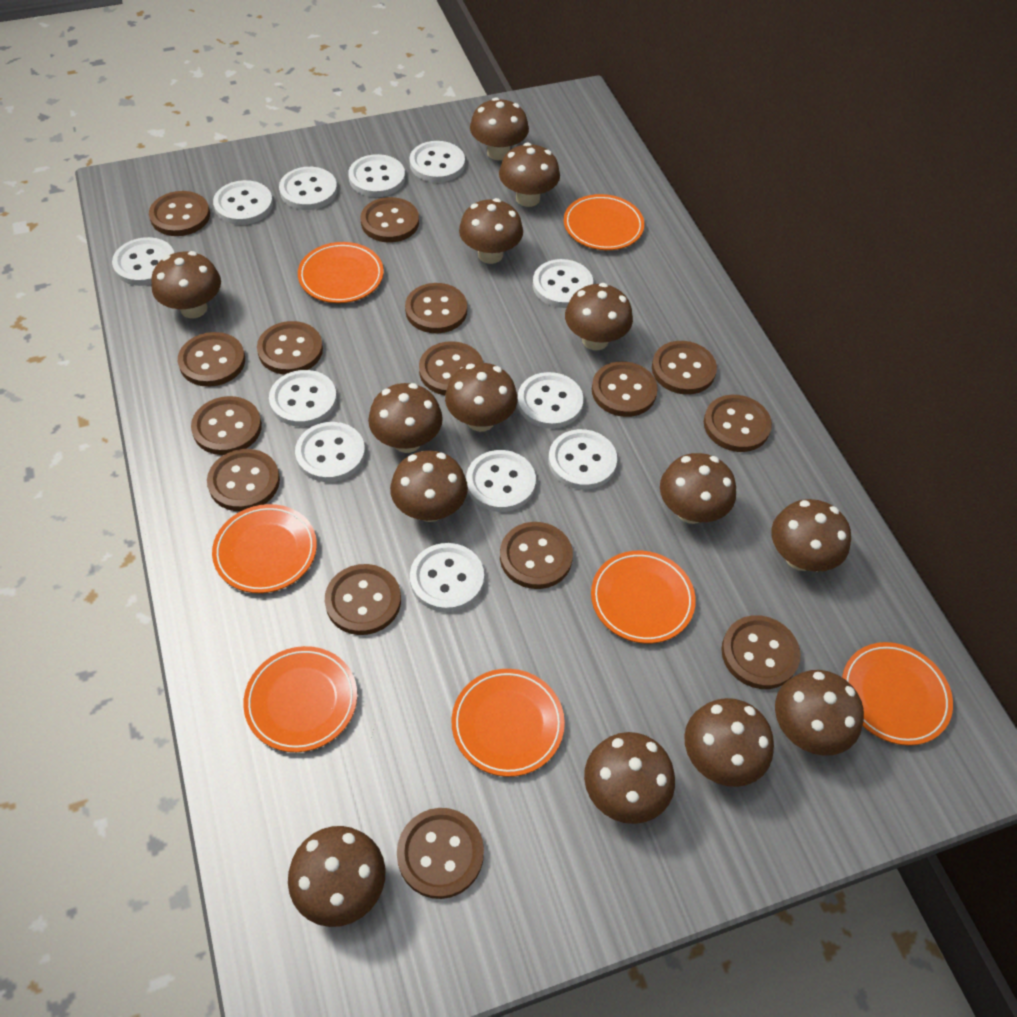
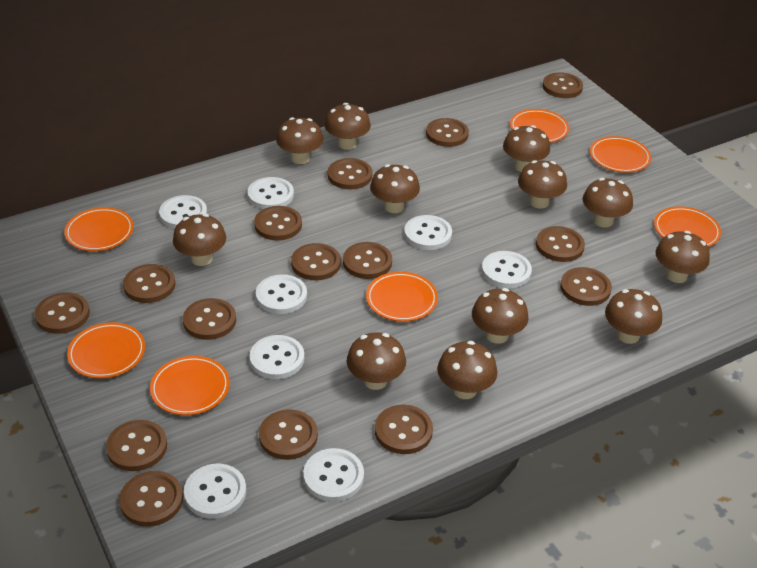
brown mushroom: 14 -> 12
white button: 12 -> 8

